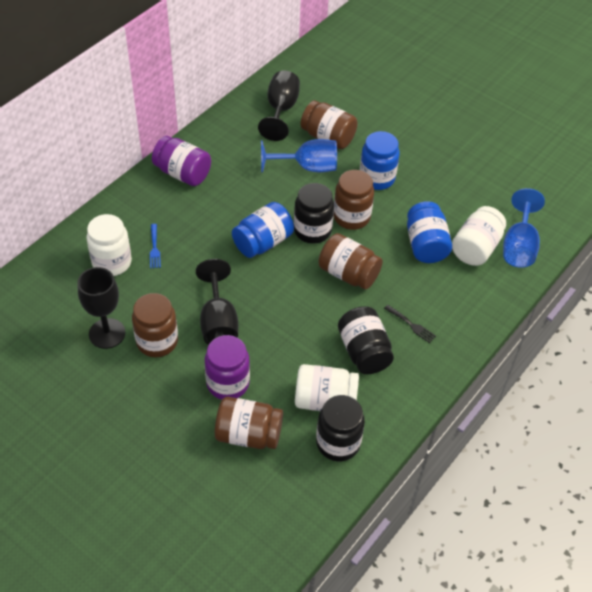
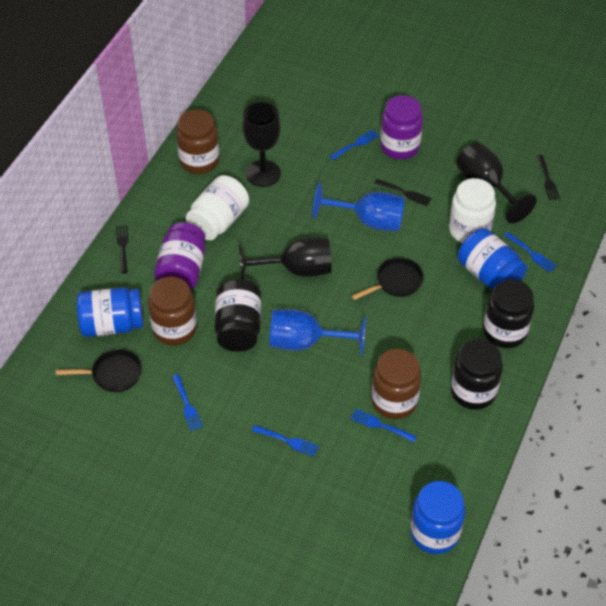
black fork: 1 -> 3
black pan: 0 -> 2
blue fork: 1 -> 5
brown jar: 5 -> 3
white jar: 3 -> 2

